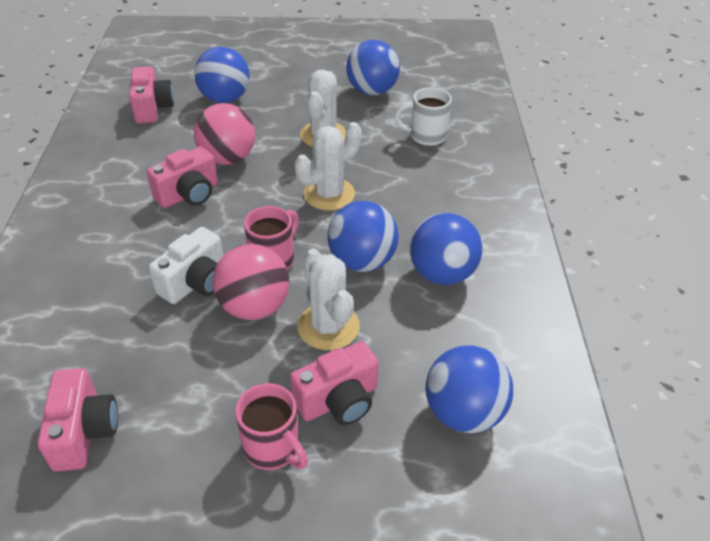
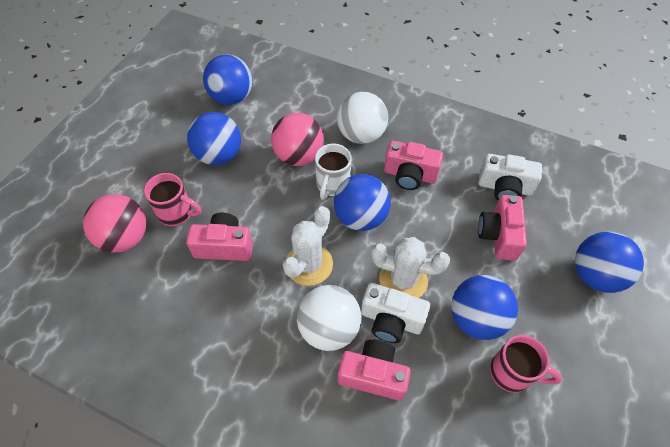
white ball: 0 -> 2
white cactus: 3 -> 2
white camera: 1 -> 2

